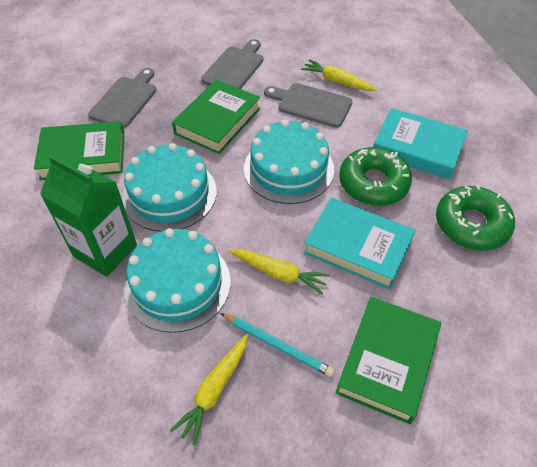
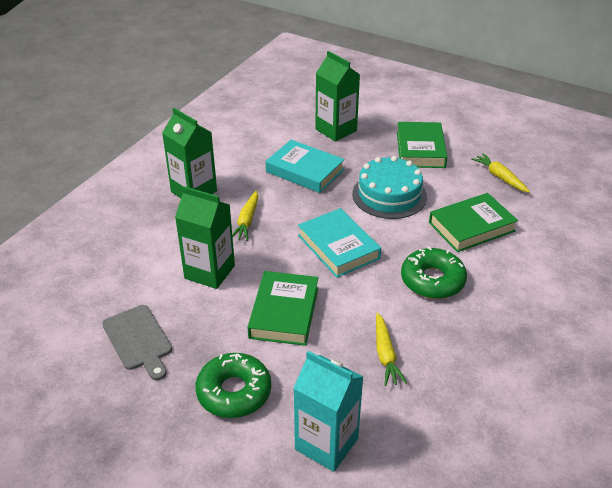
green carton: 1 -> 3
grey cutting board: 3 -> 1
turquoise cake: 3 -> 1
turquoise carton: 0 -> 1
turquoise pencil: 1 -> 0

